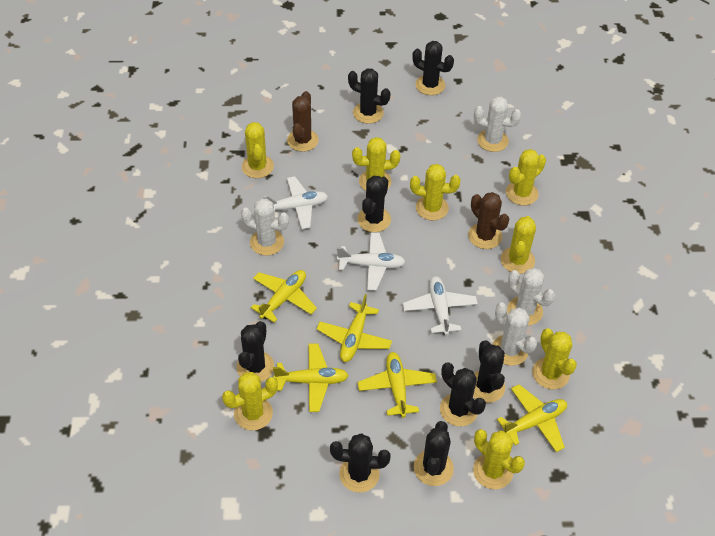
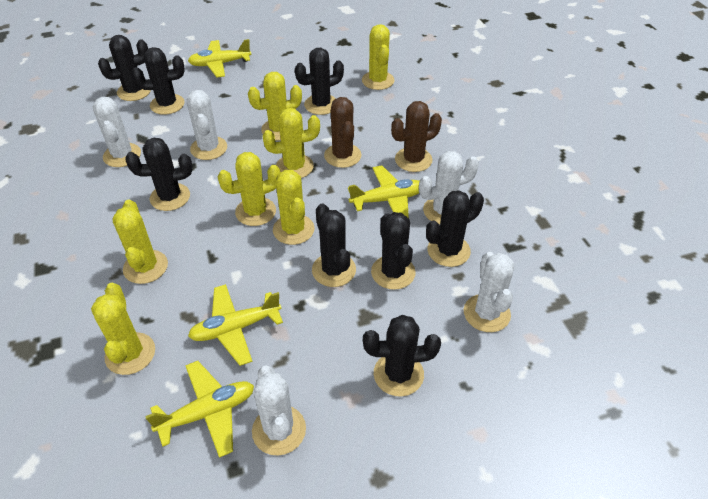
white cactus: 4 -> 5
white plane: 3 -> 0
yellow cactus: 8 -> 7
yellow plane: 5 -> 4

